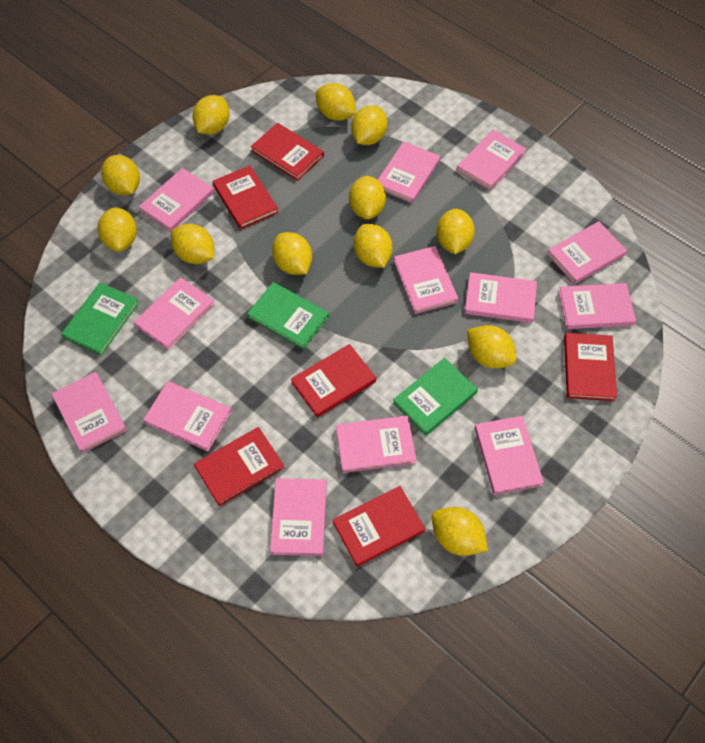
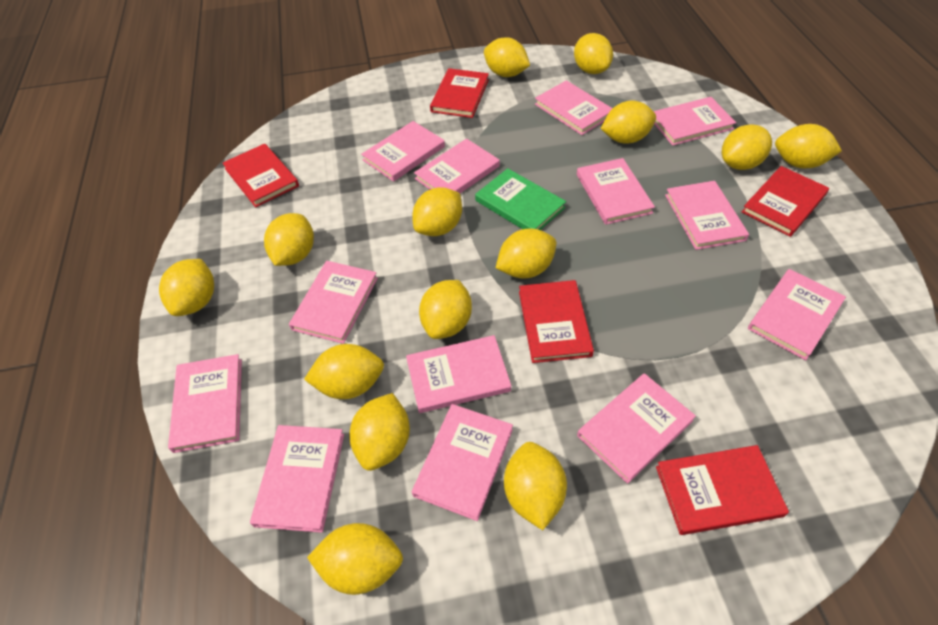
green book: 3 -> 1
red book: 6 -> 5
yellow lemon: 12 -> 14

